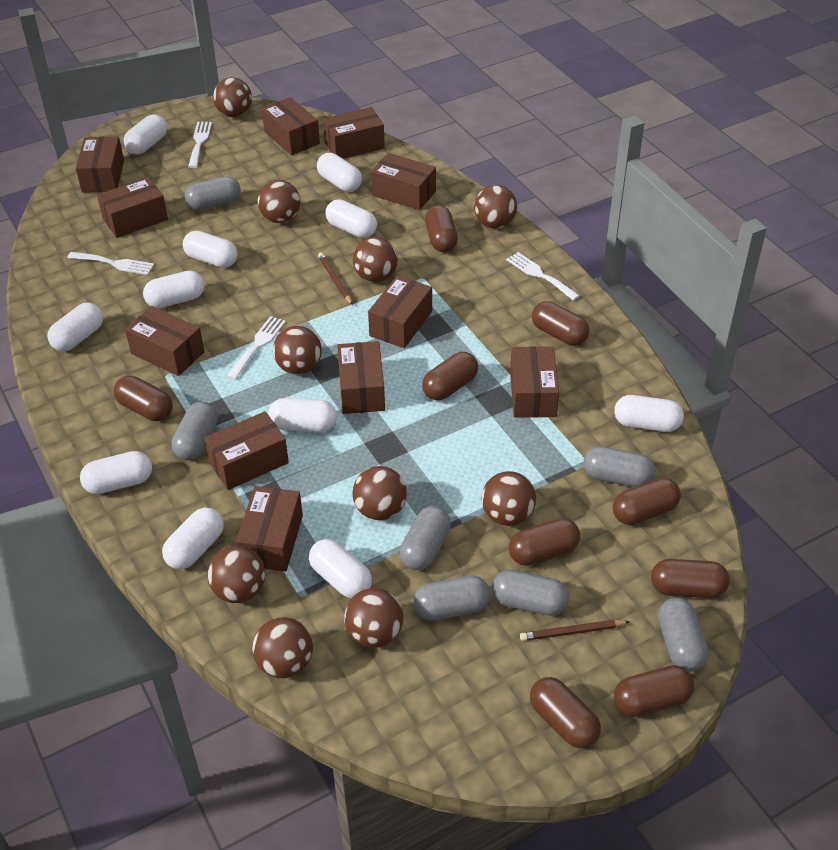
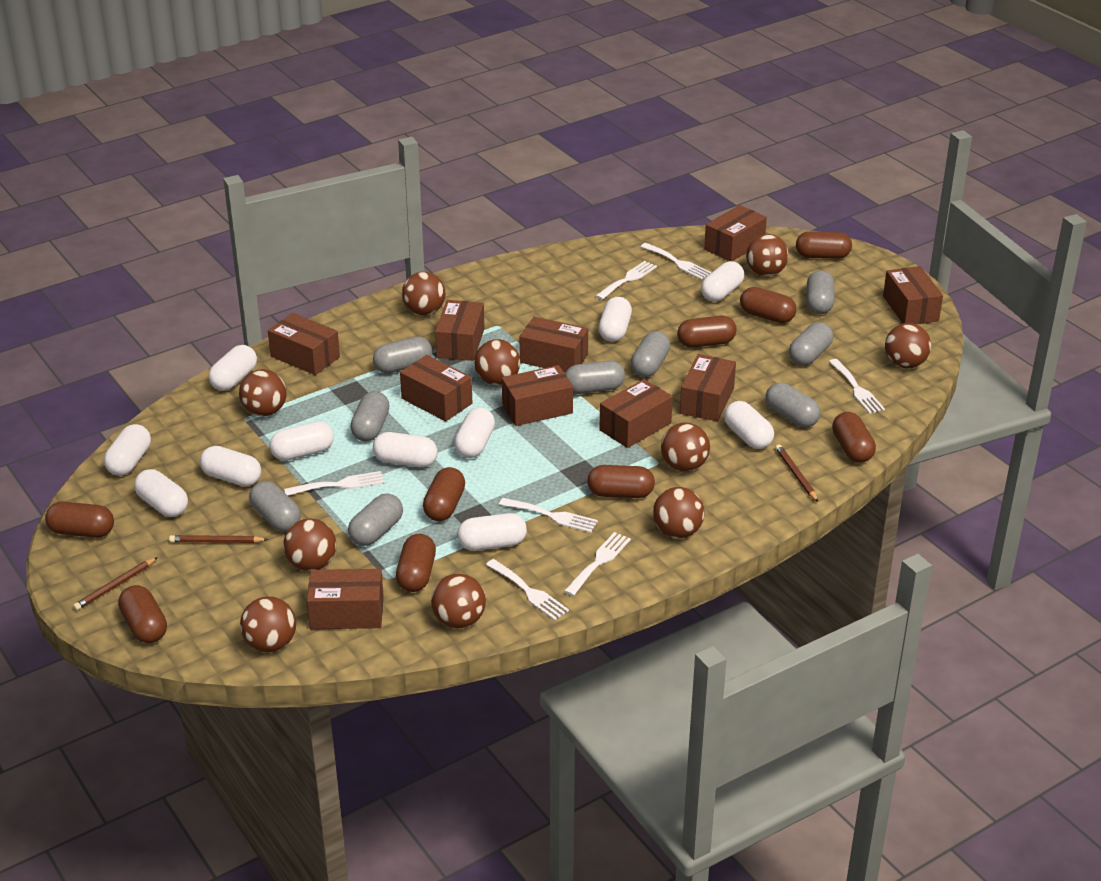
brown box: 11 -> 10
brown pencil: 2 -> 3
grey capsule: 7 -> 9
white fork: 4 -> 7

